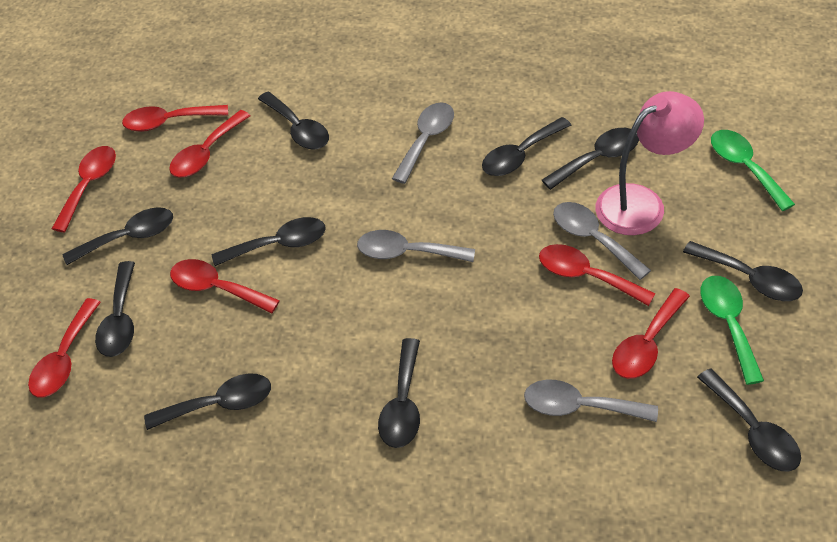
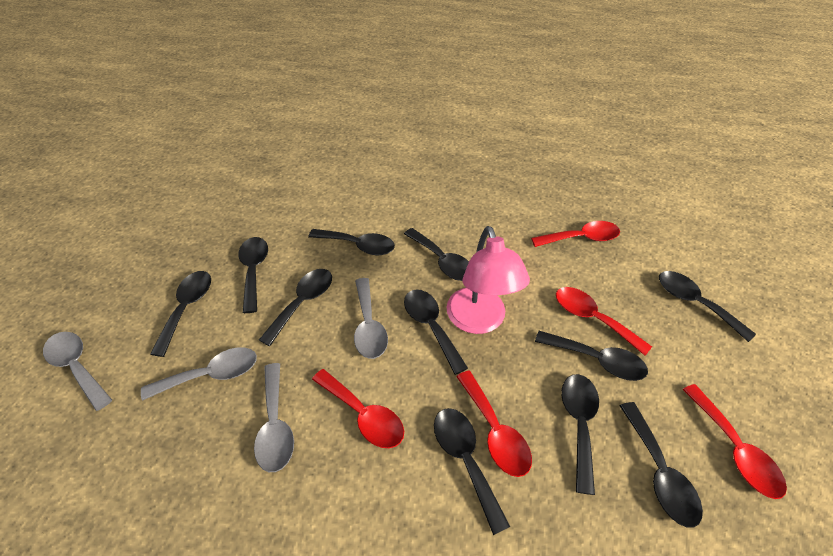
black spoon: 10 -> 11
green spoon: 2 -> 0
red spoon: 7 -> 5

